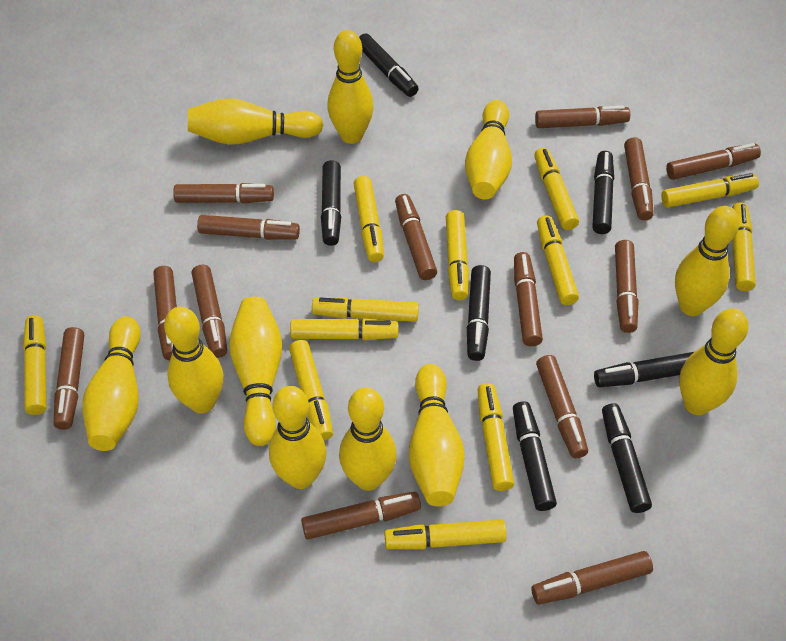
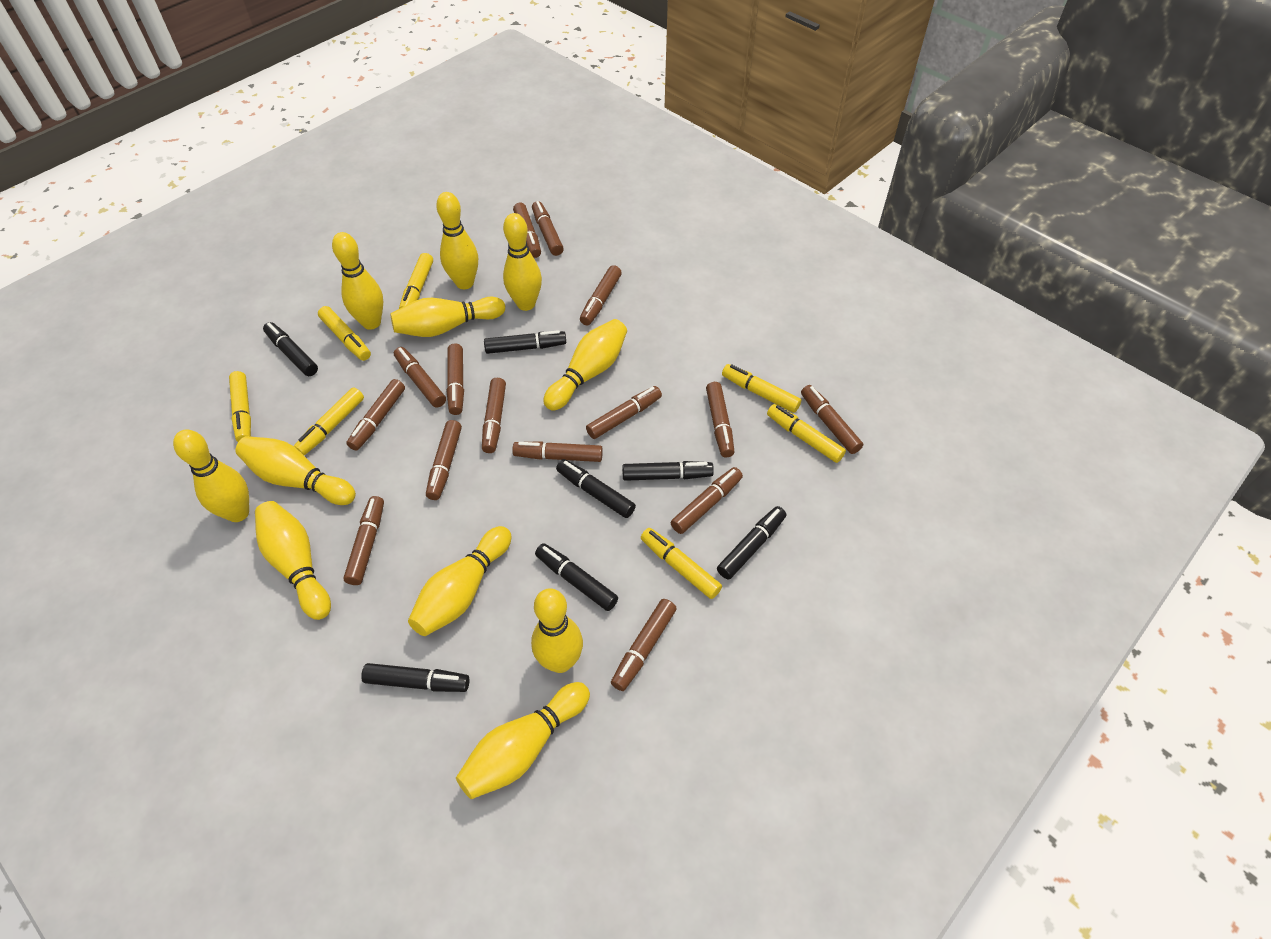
brown marker: 14 -> 15
yellow marker: 12 -> 7

